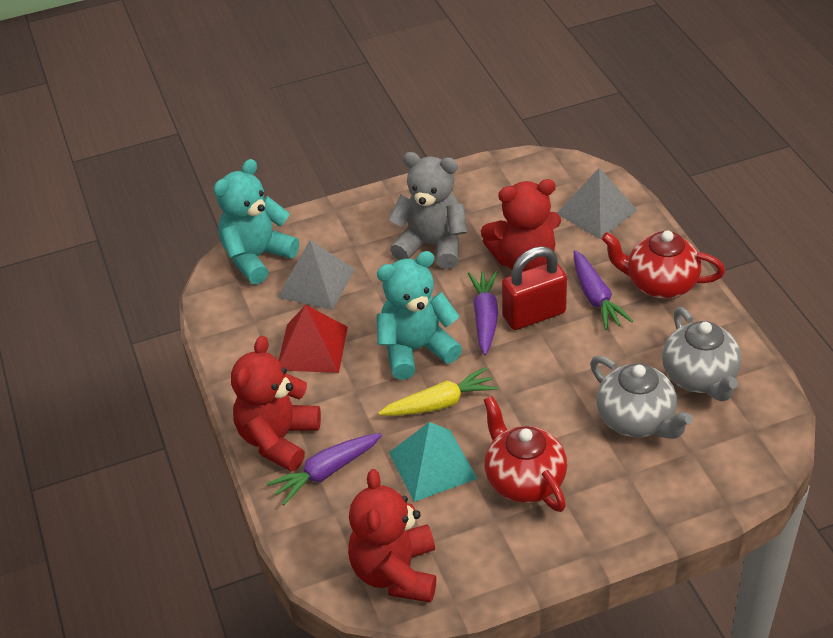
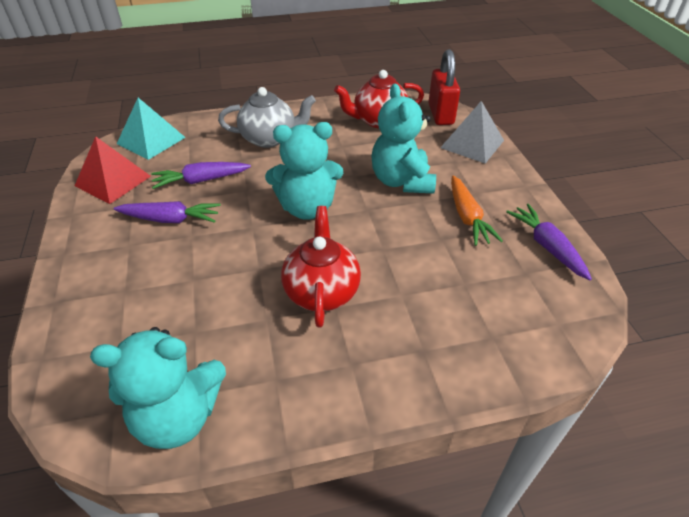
grey pyramid: 2 -> 1
grey teapot: 2 -> 1
grey teddy bear: 1 -> 0
orange carrot: 0 -> 1
red teddy bear: 3 -> 0
turquoise teddy bear: 2 -> 3
yellow carrot: 1 -> 0

